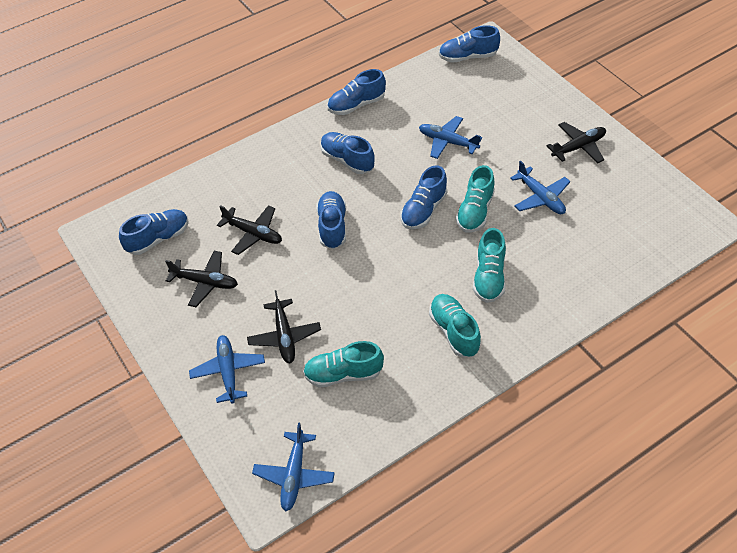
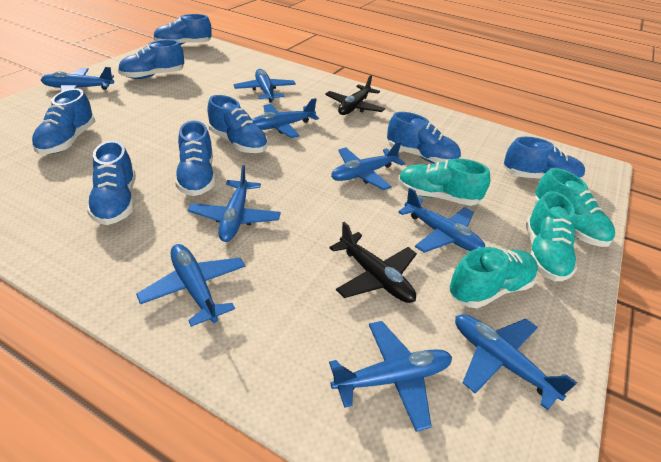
black plane: 4 -> 2
blue plane: 4 -> 9
blue shoe: 6 -> 8

